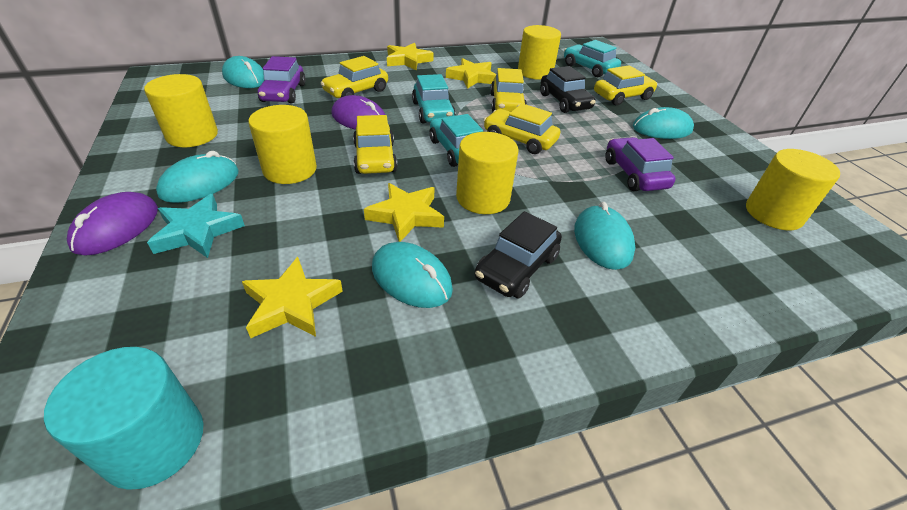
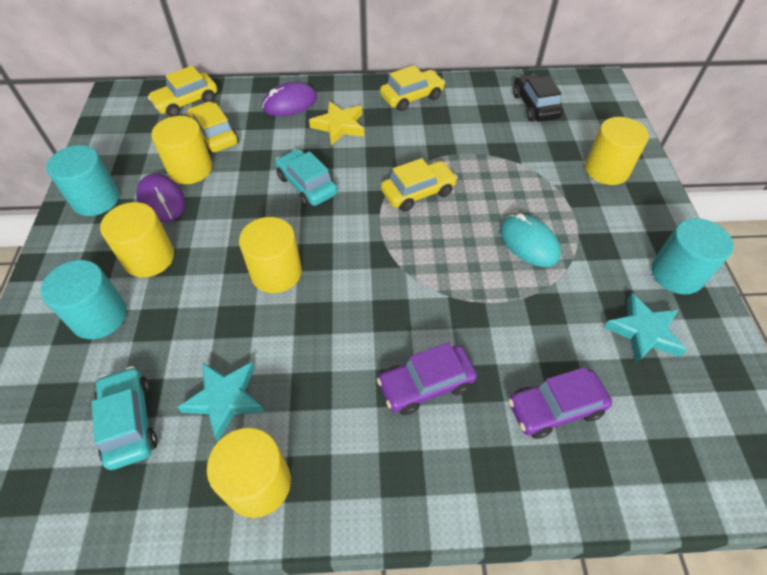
black car: 2 -> 1
turquoise car: 3 -> 2
turquoise cylinder: 1 -> 3
turquoise mouse: 5 -> 1
turquoise star: 1 -> 2
yellow car: 5 -> 4
yellow star: 4 -> 1

